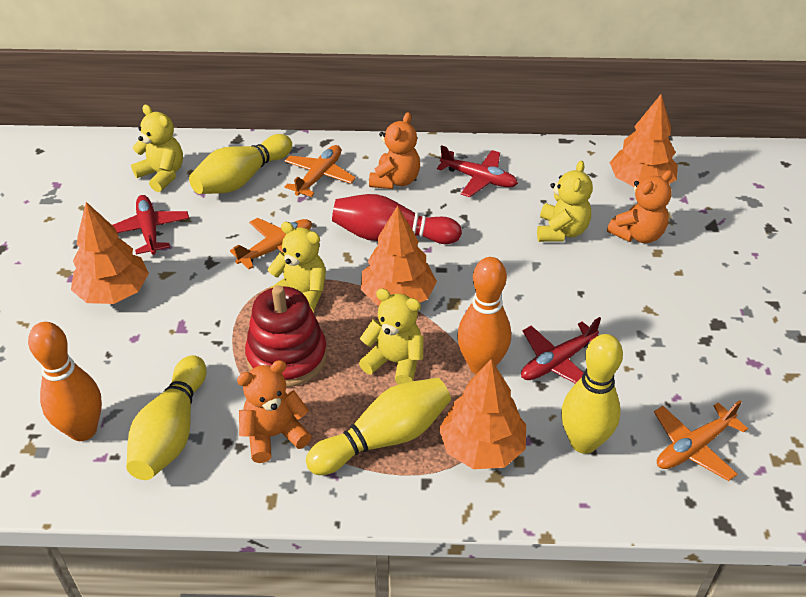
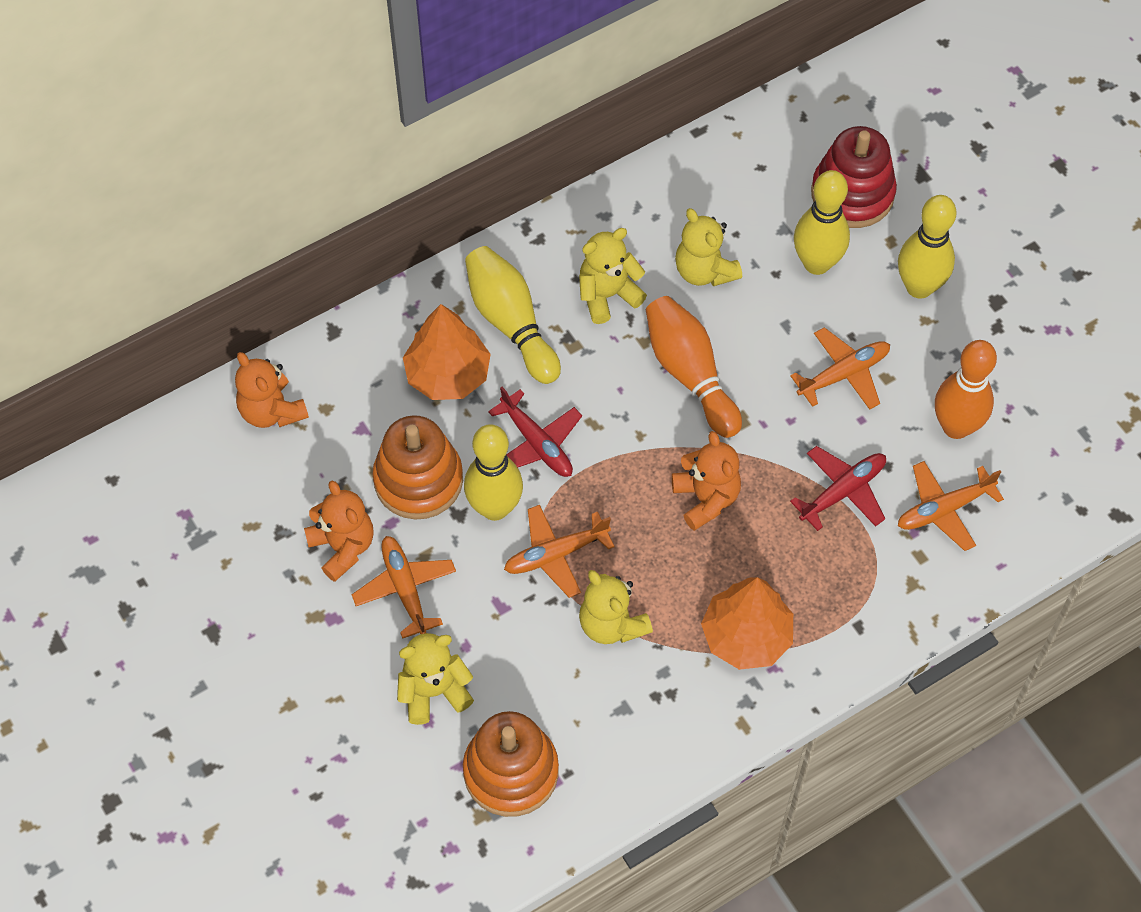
orange plane: 3 -> 4
orange stacking toy: 0 -> 2
orange tree: 4 -> 2
red bowling pin: 1 -> 0
red plane: 3 -> 2

